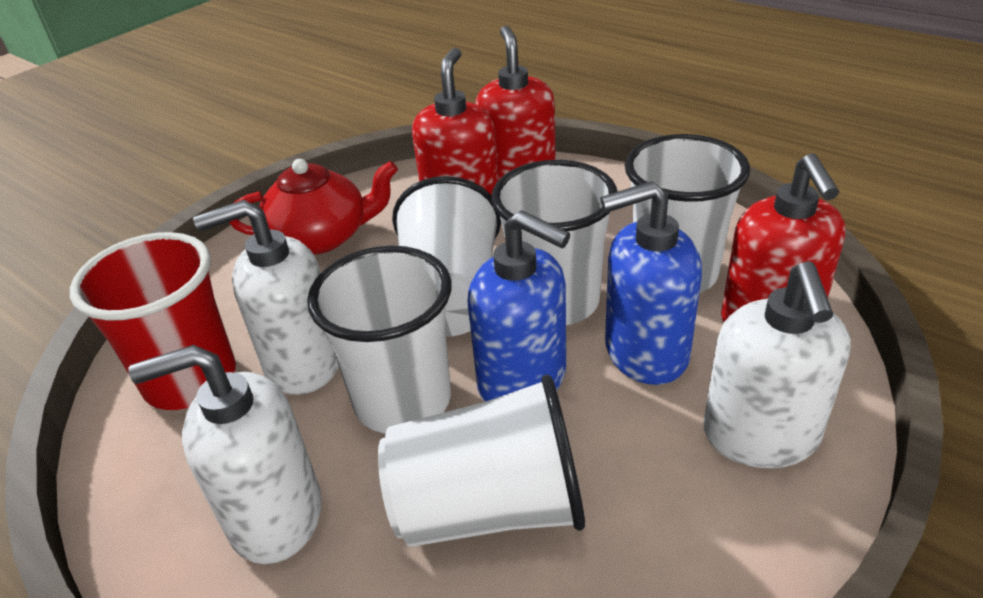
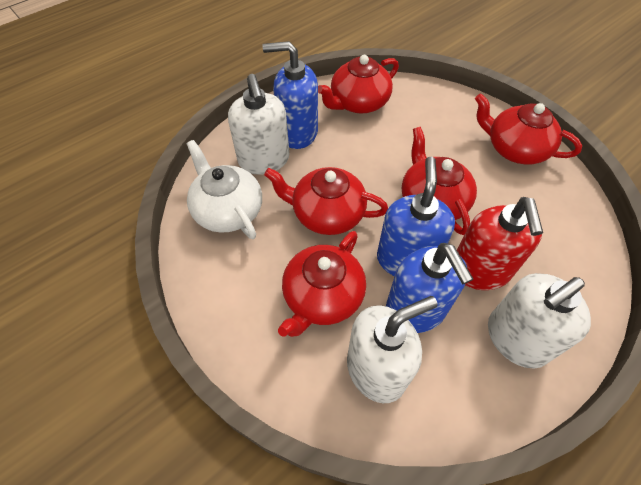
blue soap dispenser: 2 -> 3
red cup: 1 -> 0
red soap dispenser: 3 -> 1
red teapot: 1 -> 5
white cup: 5 -> 0
white teapot: 0 -> 1

